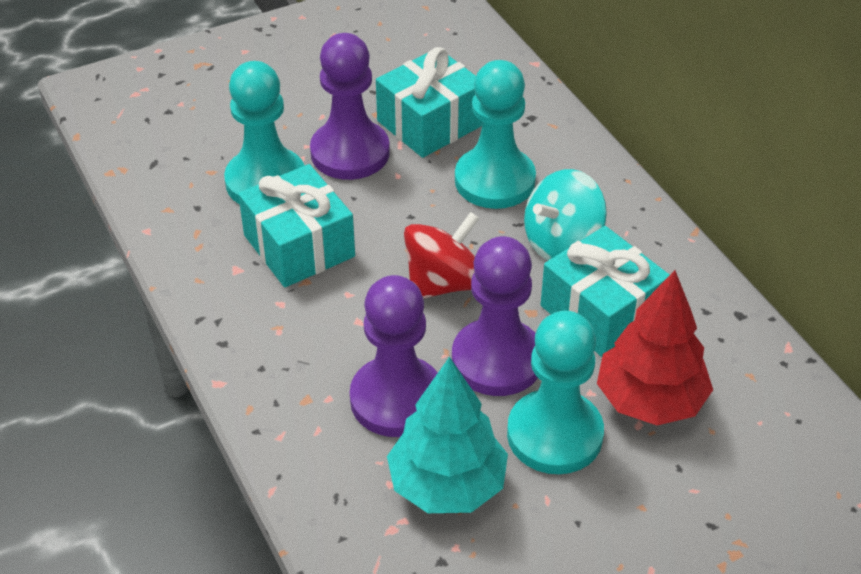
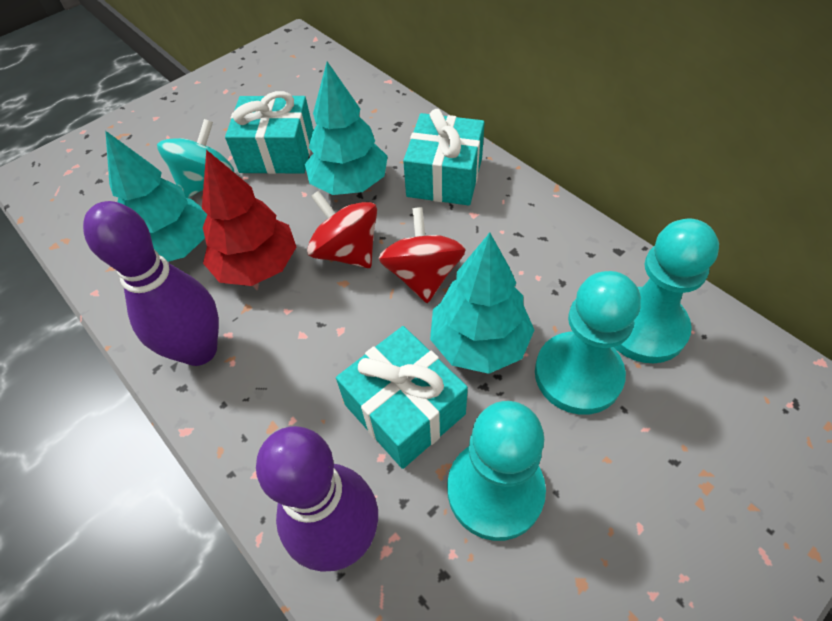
purple bowling pin: 0 -> 2
purple pawn: 3 -> 0
red spinning top: 1 -> 2
turquoise tree: 1 -> 3

